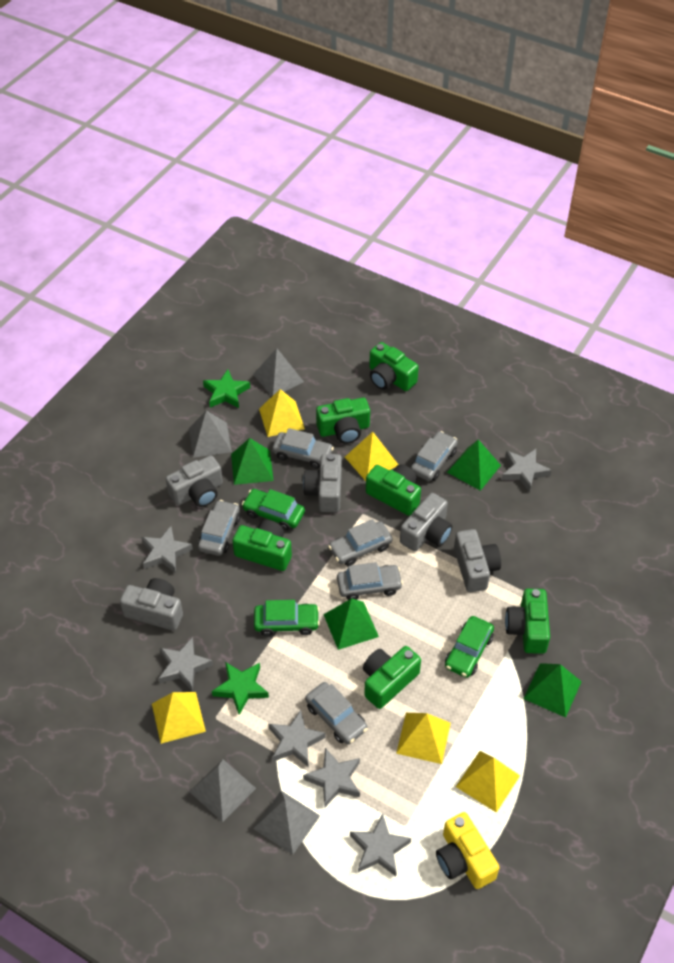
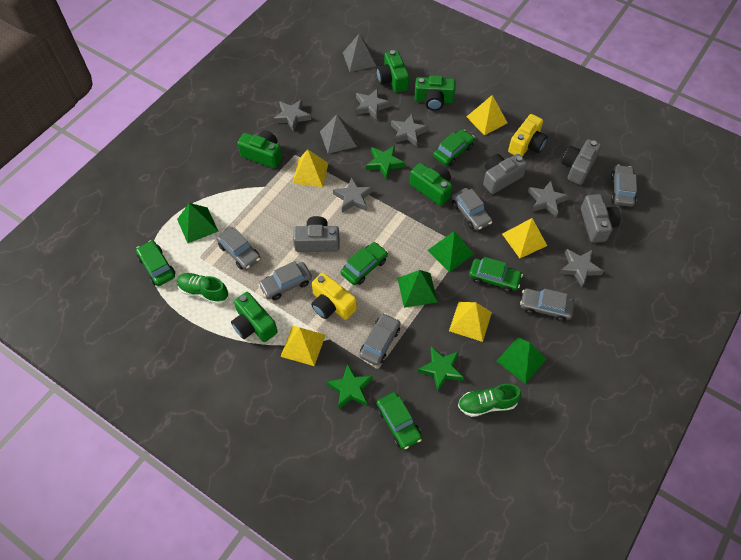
green camera: 6 -> 5
green car: 3 -> 5
green shoe: 0 -> 2
green star: 2 -> 3
grey camera: 5 -> 4
grey pyramid: 4 -> 2
yellow camera: 1 -> 2

